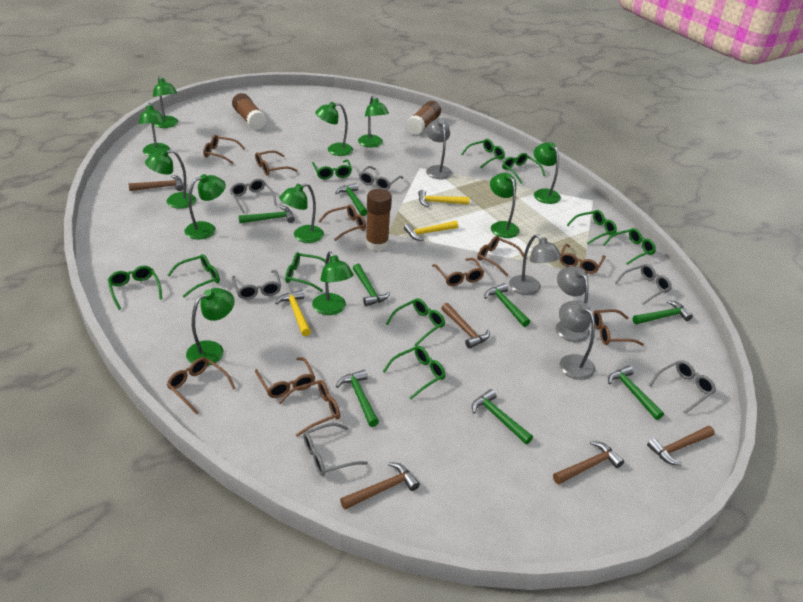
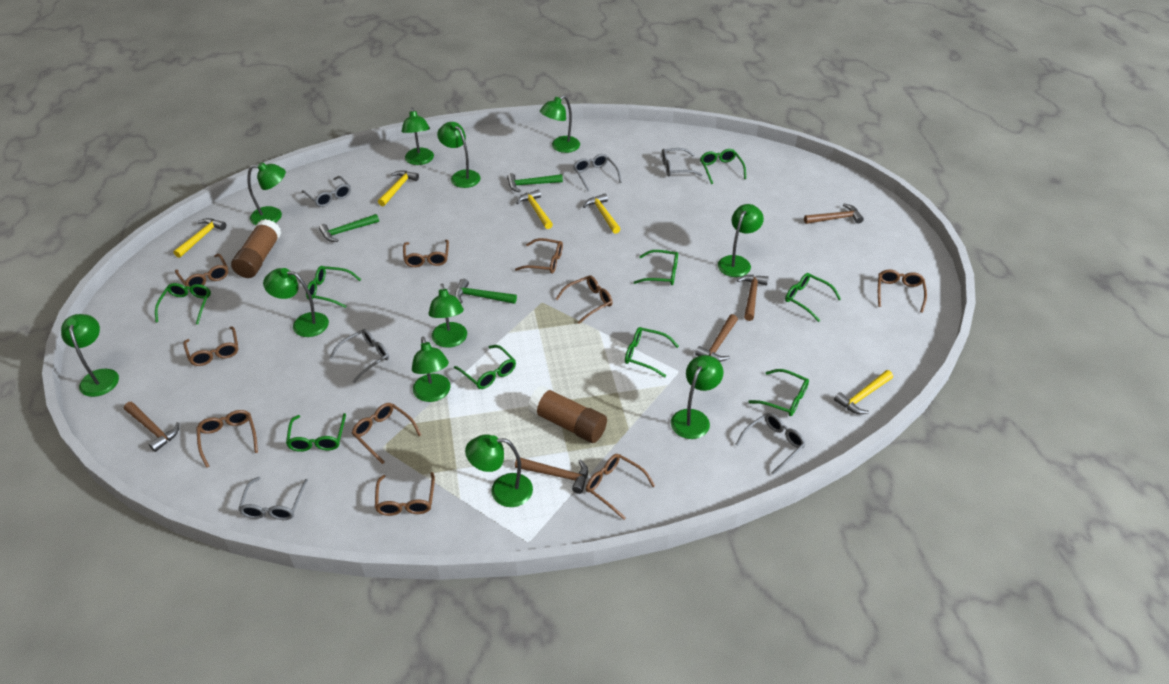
brown glue stick: 3 -> 2
green glasses: 10 -> 9
green hammer: 8 -> 3
grey lamp: 4 -> 0
yellow hammer: 3 -> 5

